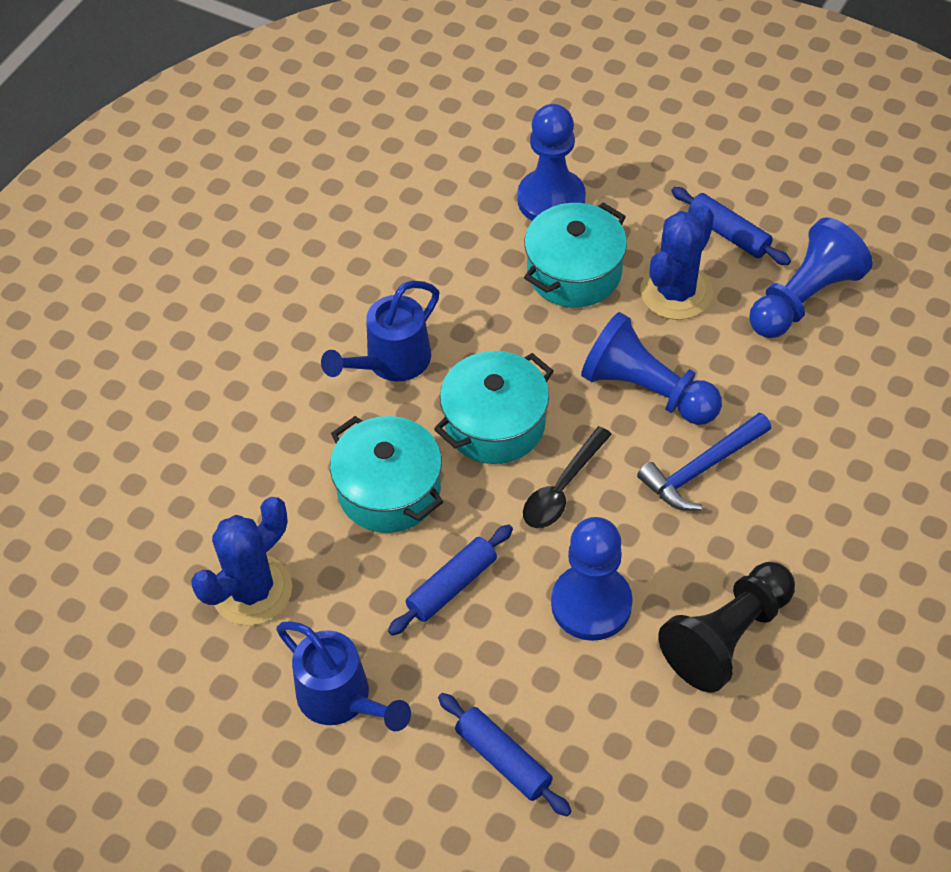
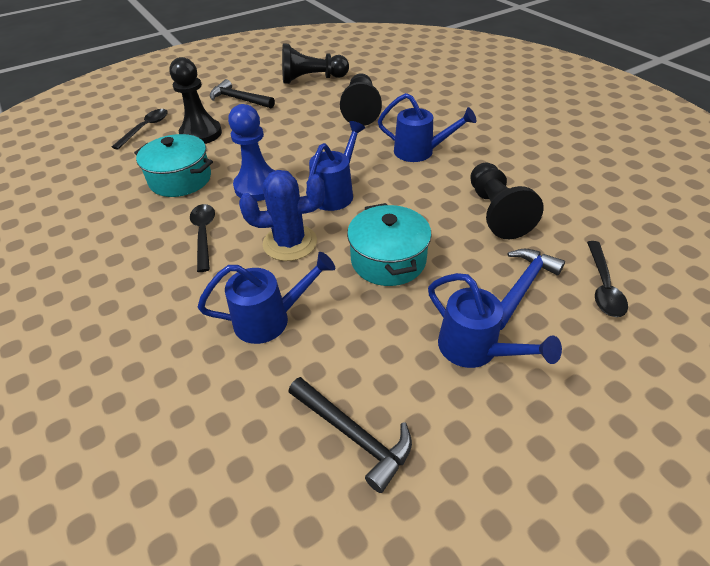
black hammer: 0 -> 2
black pawn: 1 -> 4
black spoon: 1 -> 3
blue cactus: 2 -> 1
blue pawn: 4 -> 1
blue rolling pin: 3 -> 0
blue watering can: 2 -> 4
turquoise pot: 3 -> 2

